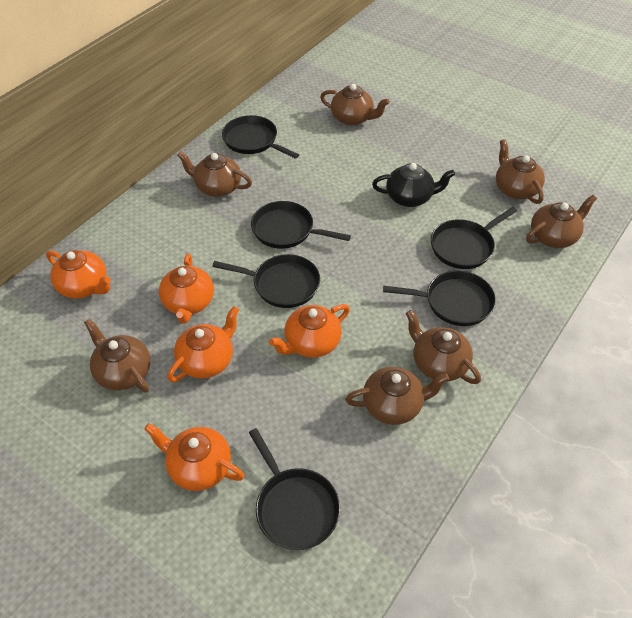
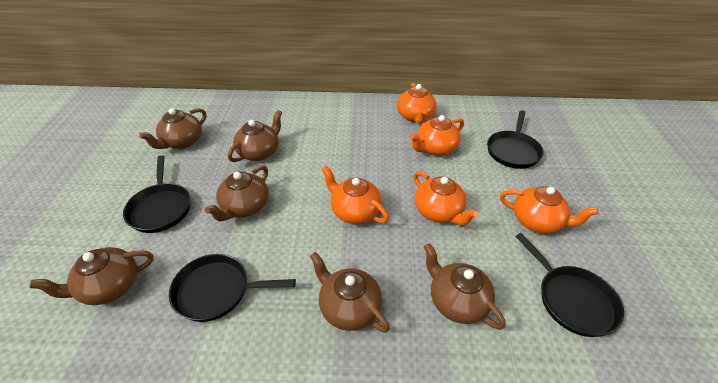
black pan: 6 -> 4
black teapot: 1 -> 0
brown teapot: 7 -> 6

